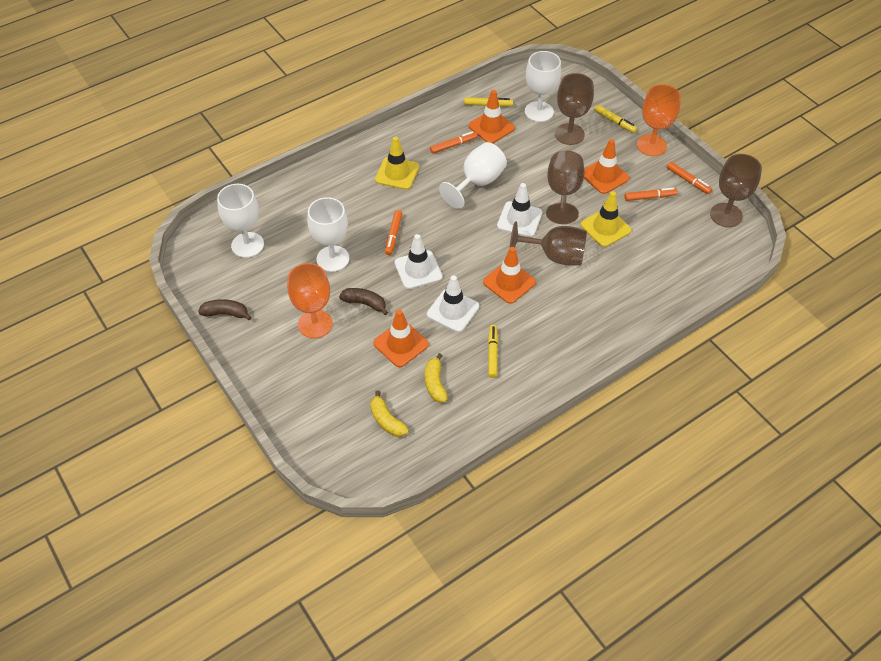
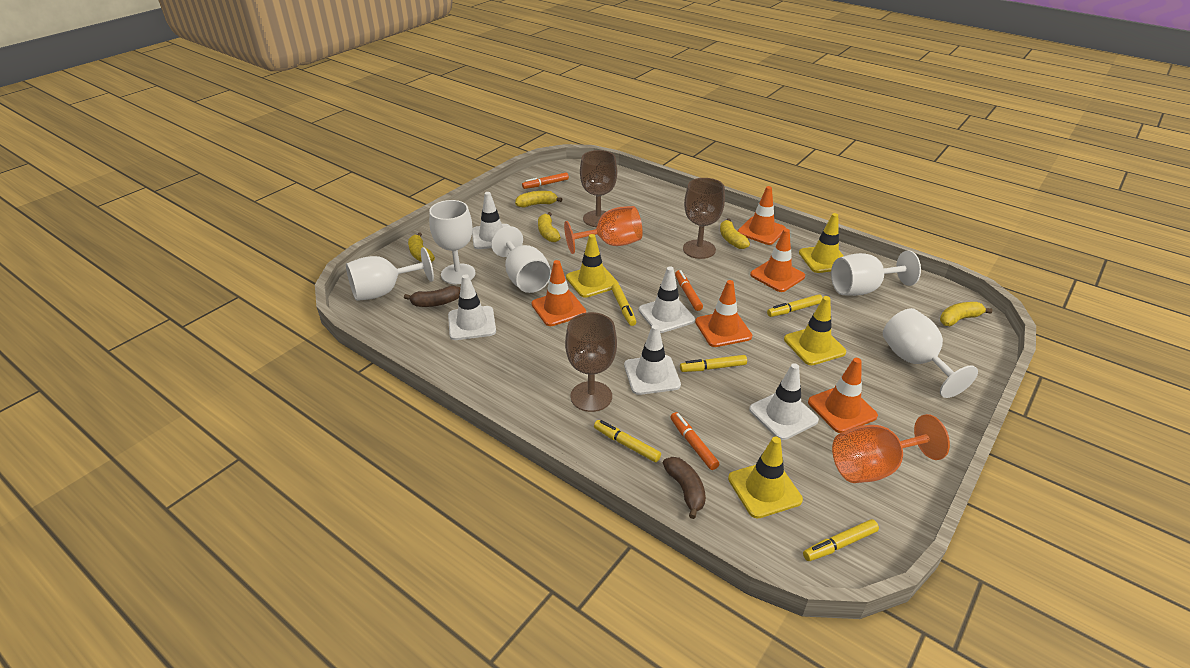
brown goblet: 4 -> 3
orange marker: 4 -> 3
orange traffic cone: 4 -> 5
white goblet: 4 -> 5
white traffic cone: 3 -> 5
yellow banana: 2 -> 5
yellow marker: 3 -> 5
yellow traffic cone: 2 -> 4

